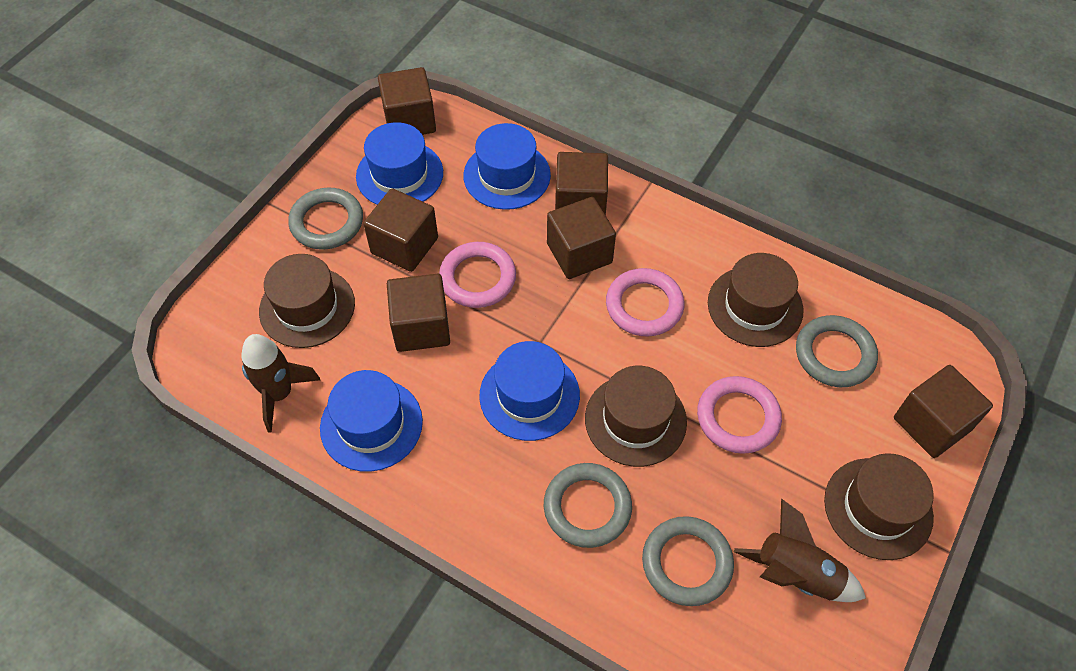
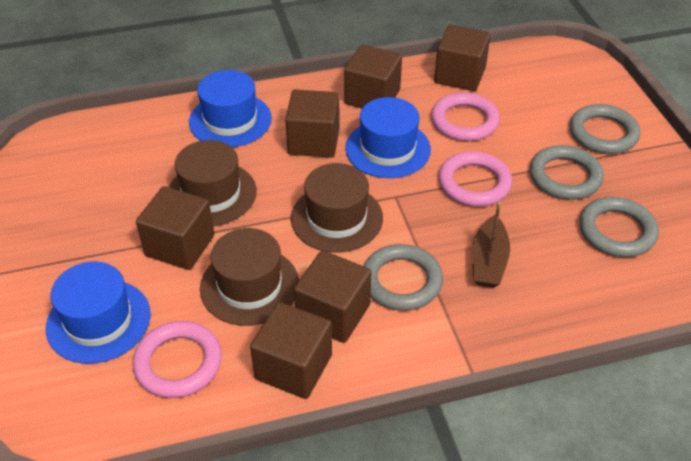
blue hat: 4 -> 3
brown boat: 0 -> 1
brown hat: 4 -> 3
brown rocket: 2 -> 0

